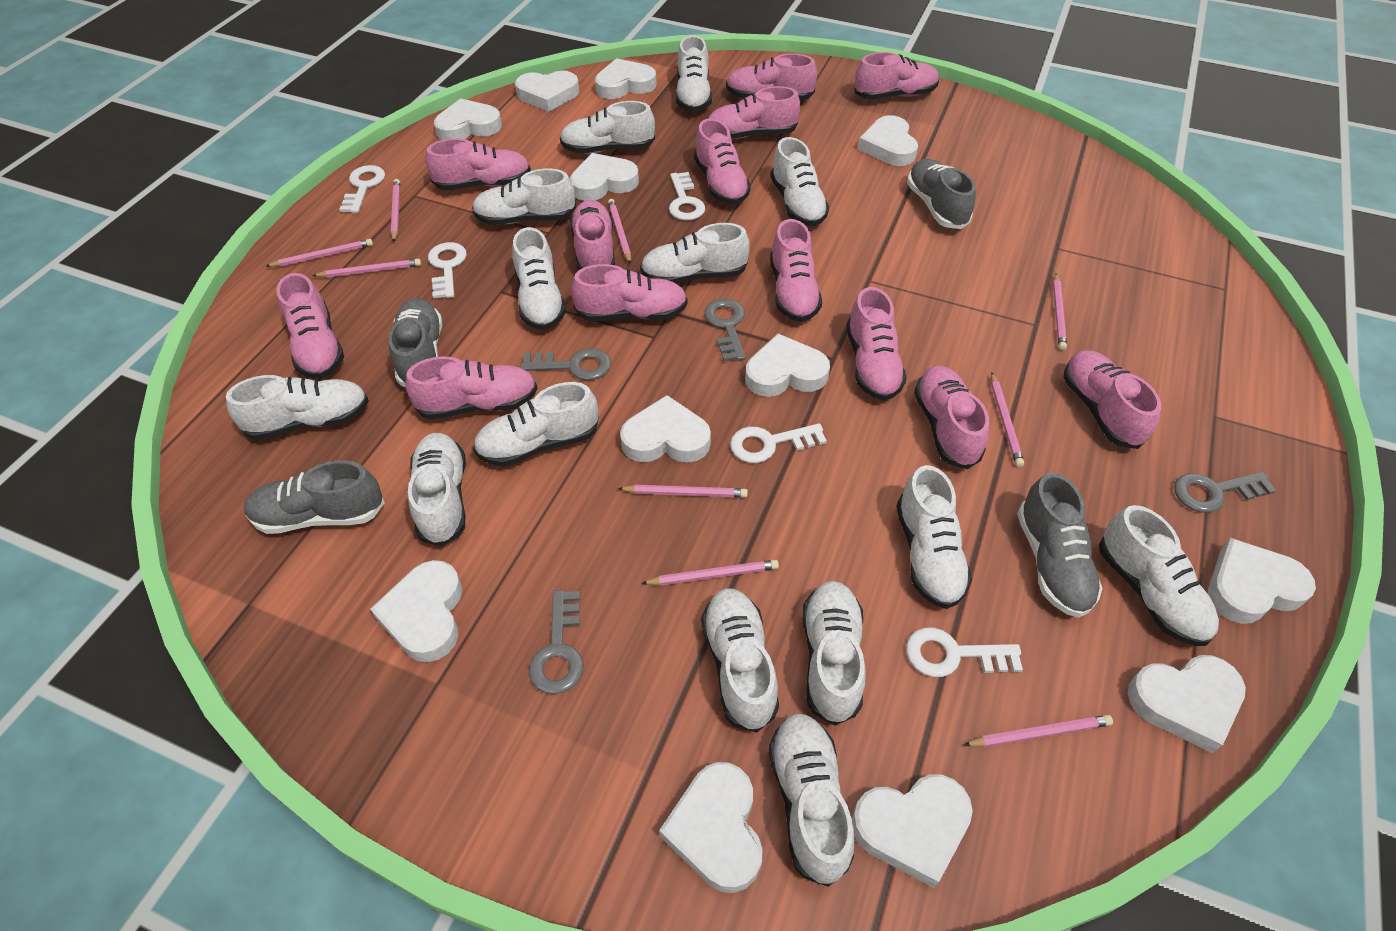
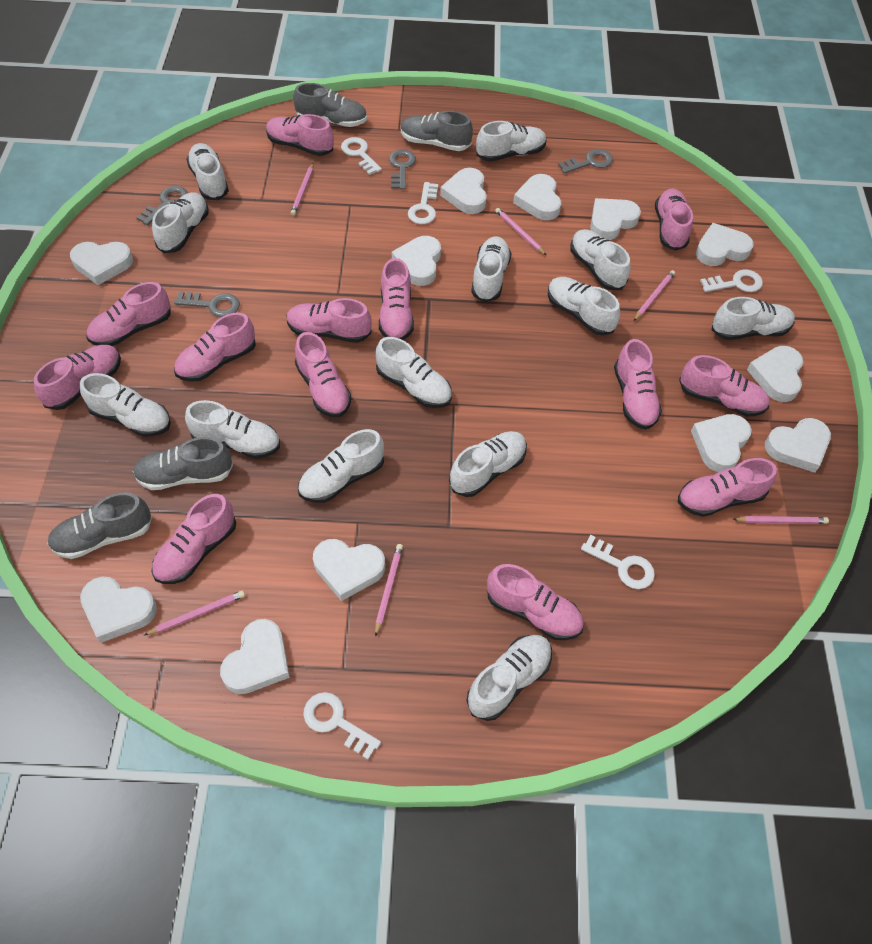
pink pencil: 9 -> 6
white shoe: 14 -> 13

